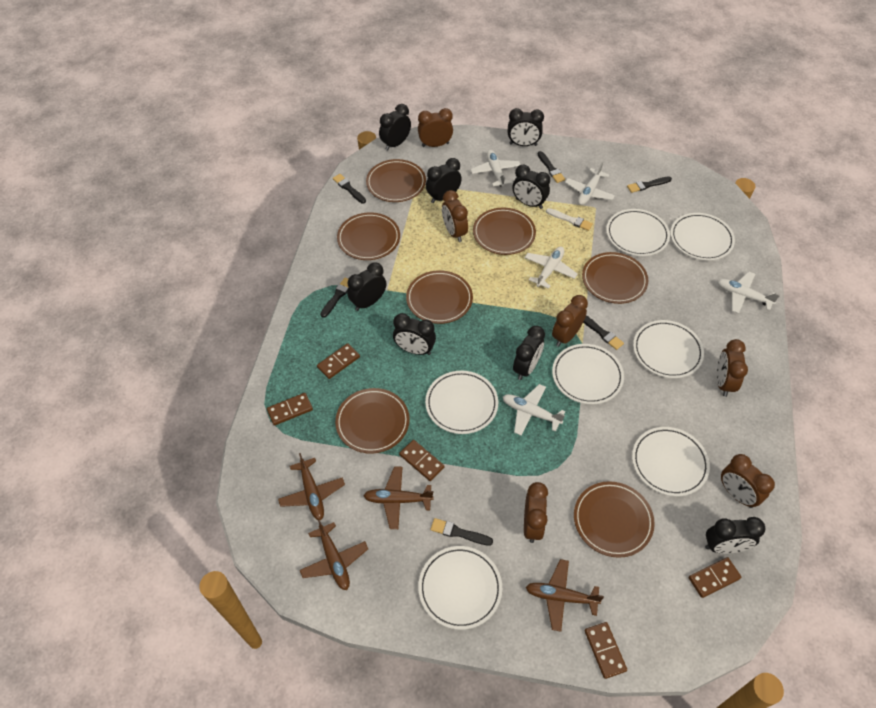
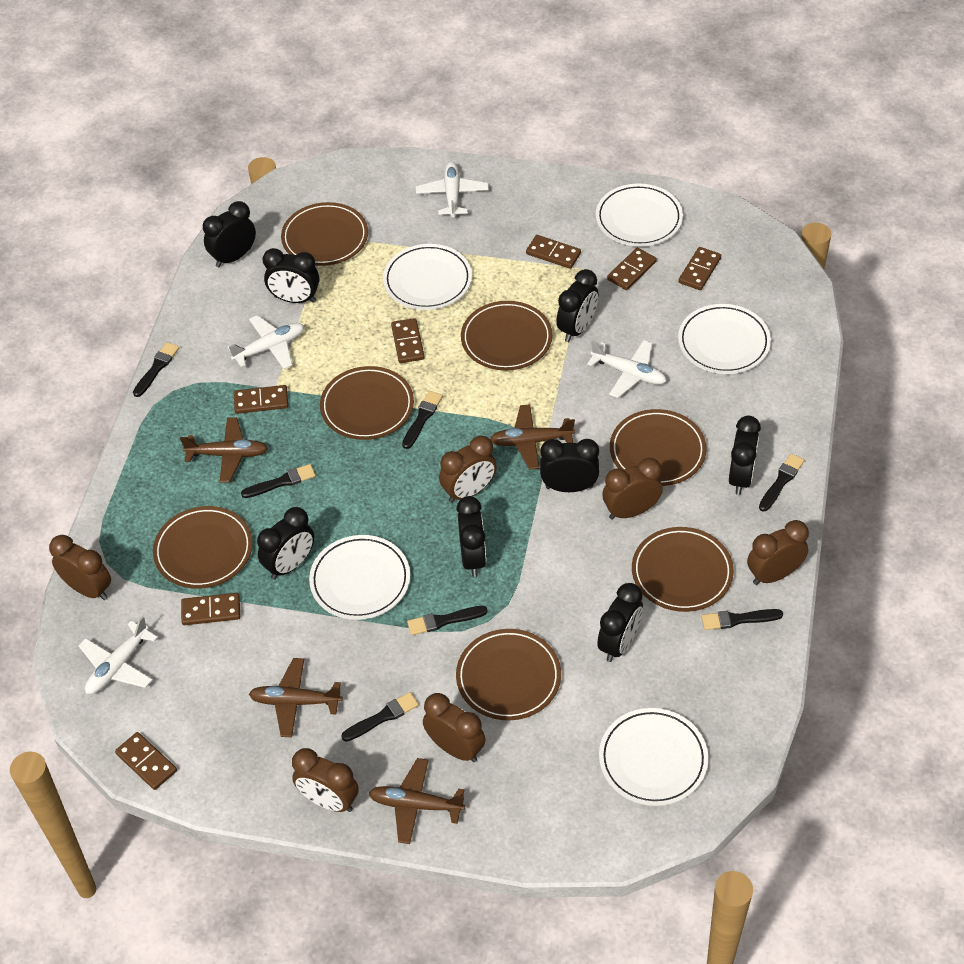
black brush: 6 -> 7
brown domino: 5 -> 7
white brush: 1 -> 0
white plane: 5 -> 4
white plate: 7 -> 5

